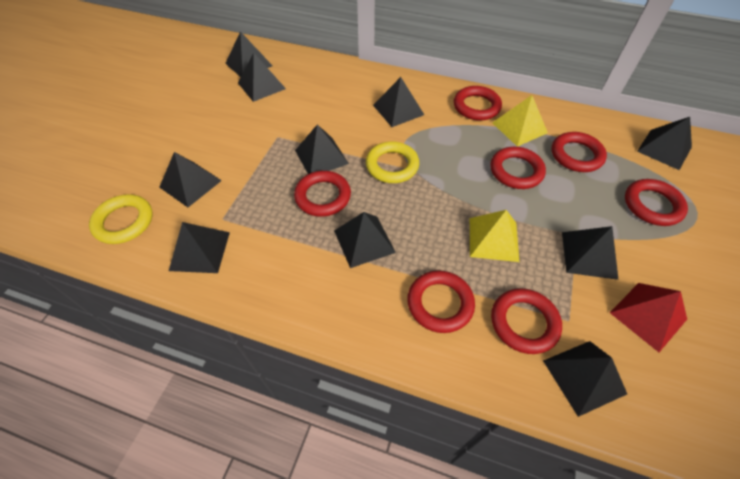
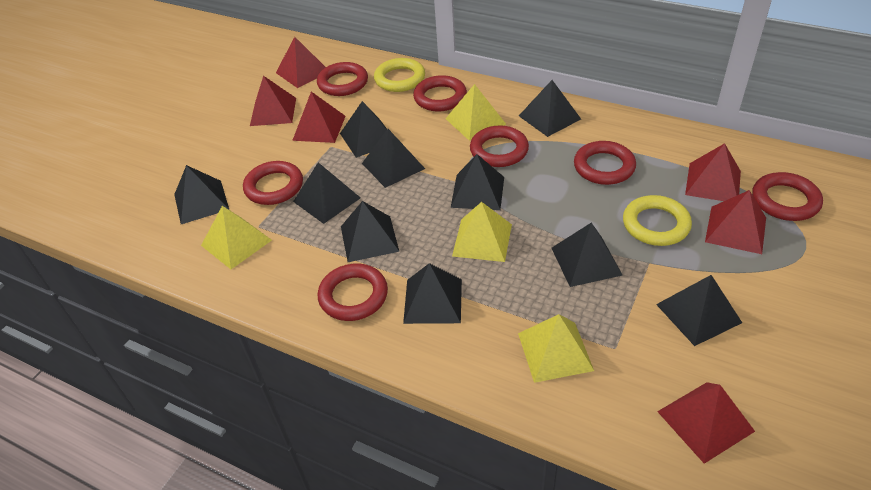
red pyramid: 1 -> 6
yellow pyramid: 2 -> 4

